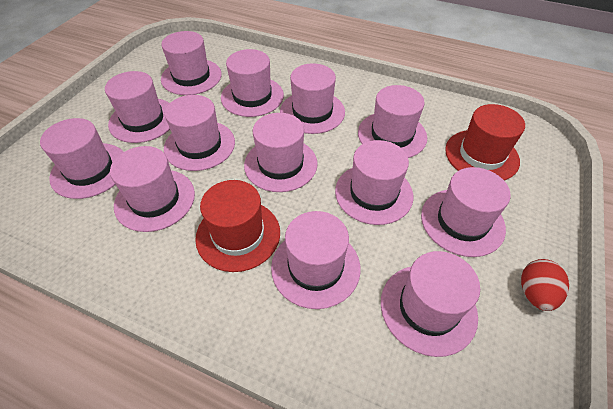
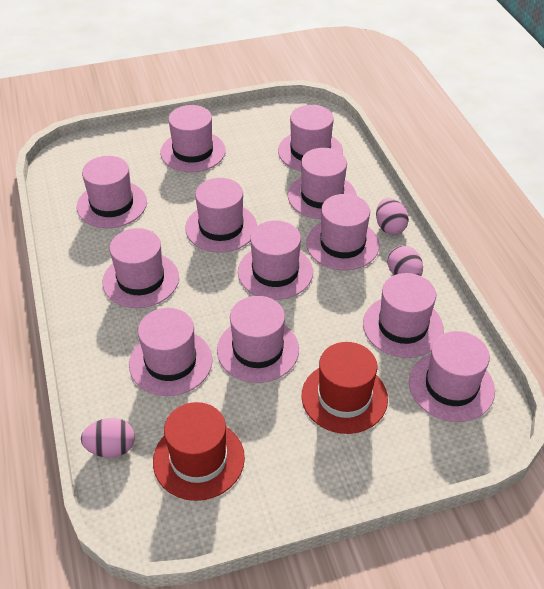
pink egg: 0 -> 3
pink hat: 13 -> 12
red egg: 1 -> 0

